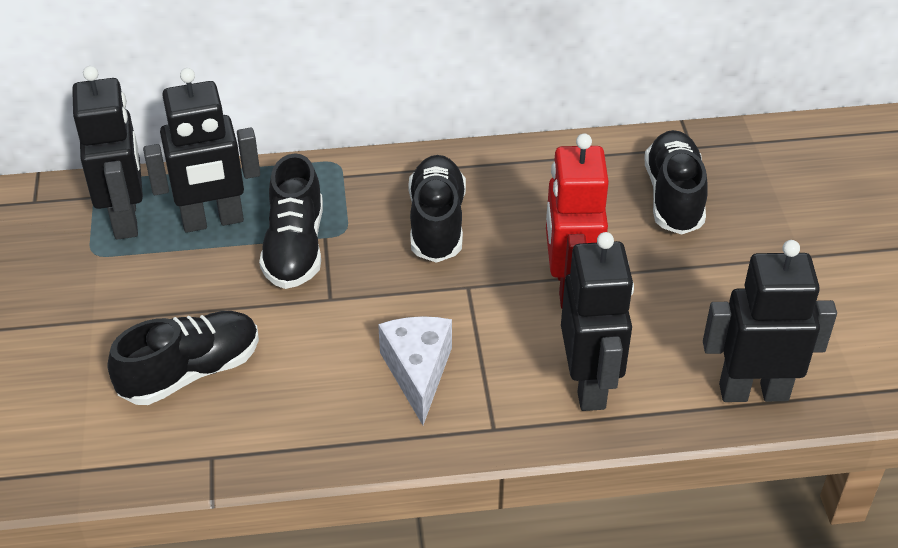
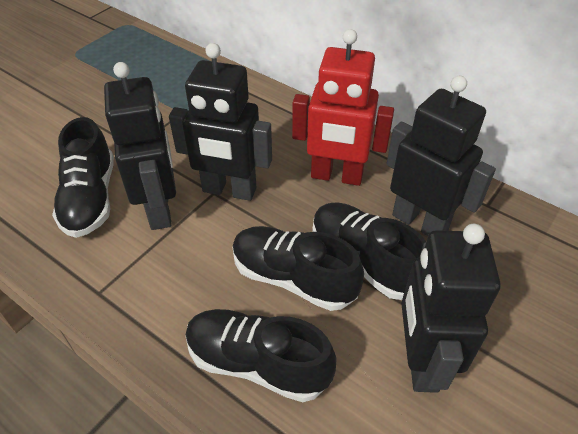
white cheese: 1 -> 0

